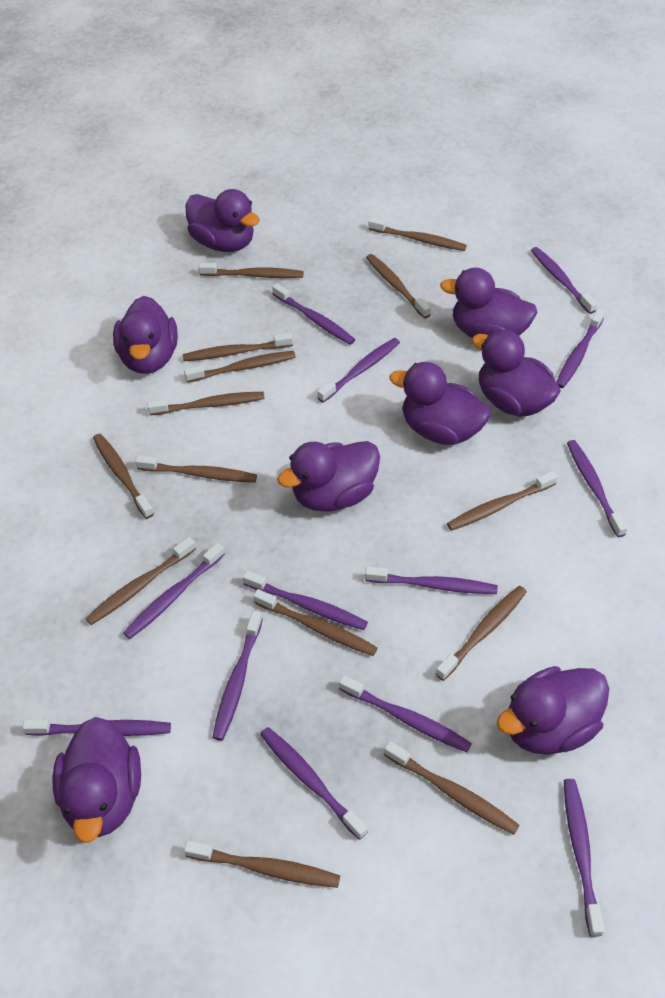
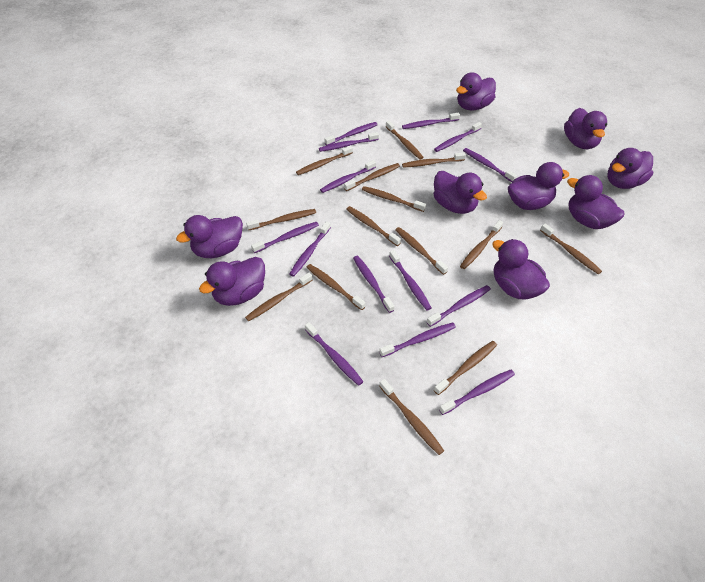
purple duck: 8 -> 9
purple toothbrush: 13 -> 14

